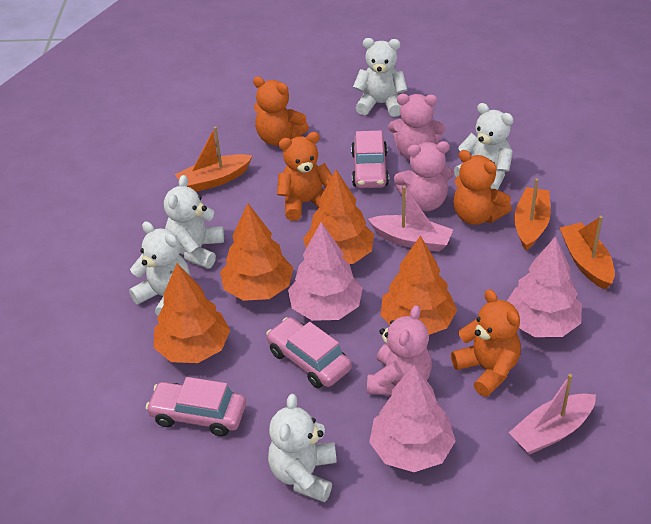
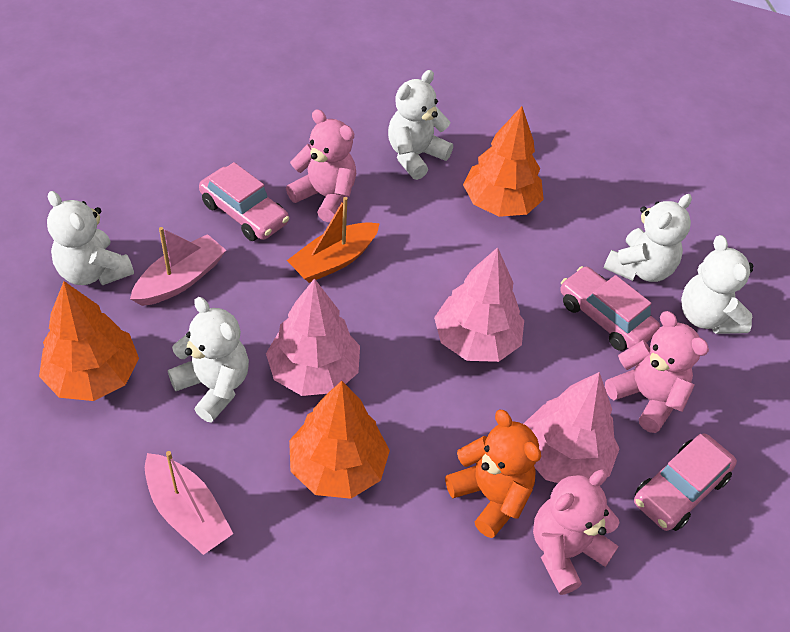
orange boat: 3 -> 1
orange teddy bear: 4 -> 1
orange tree: 4 -> 3

